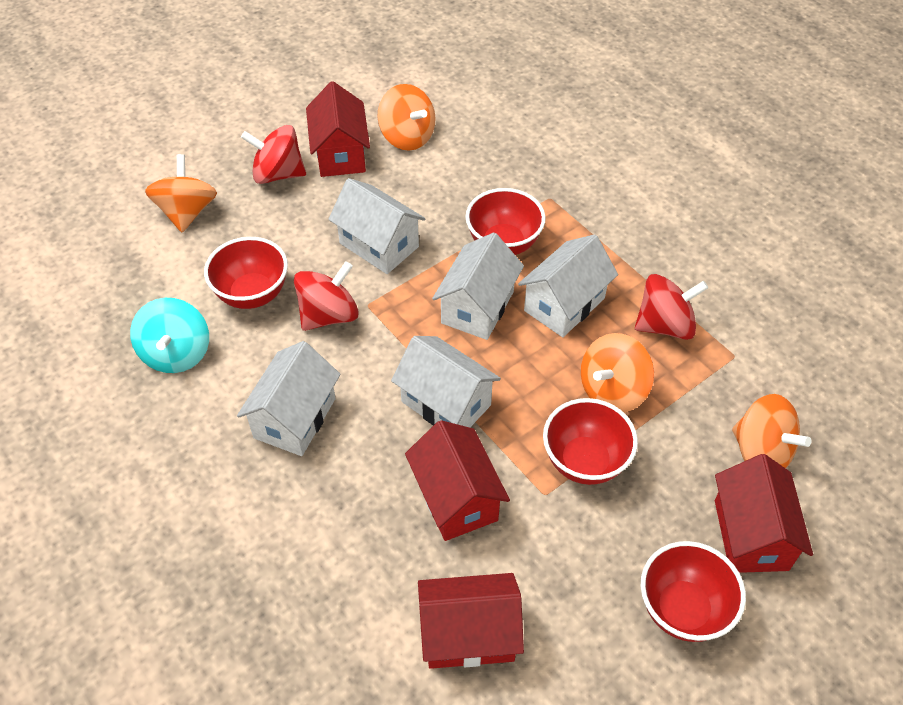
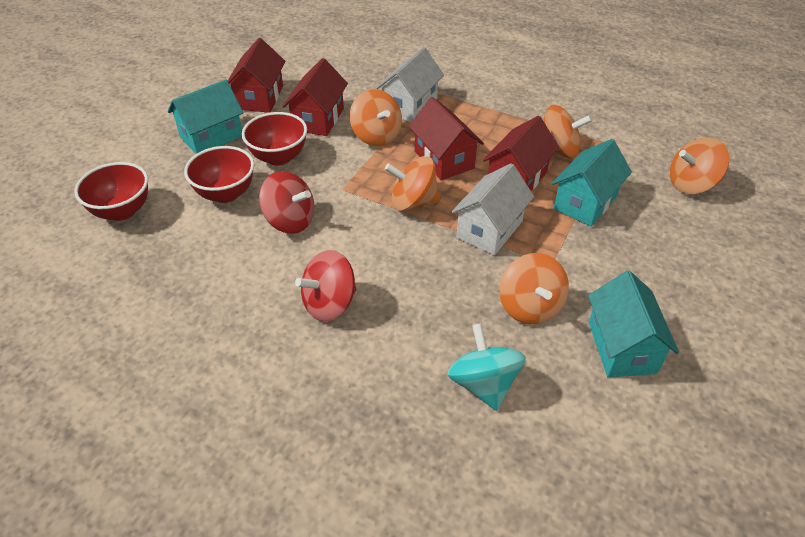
orange spinning top: 4 -> 5
red bowl: 4 -> 3
red spinning top: 3 -> 2
turquoise house: 0 -> 3
white house: 5 -> 2

